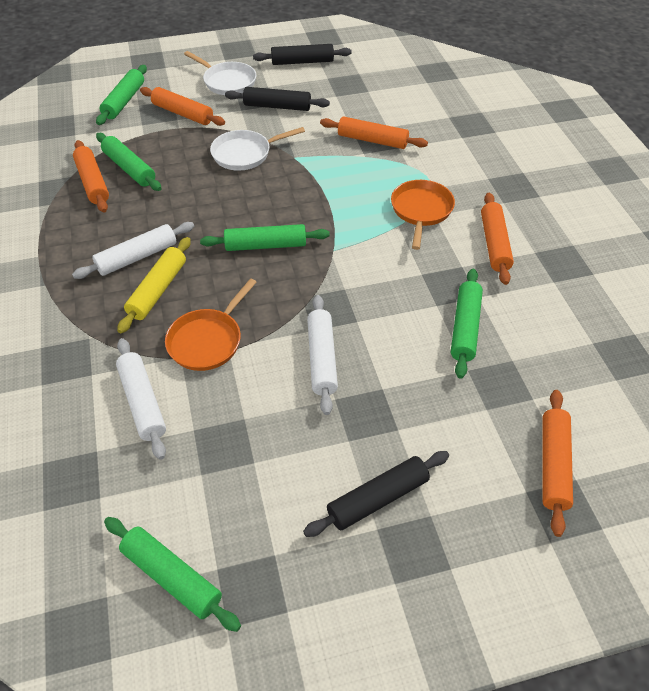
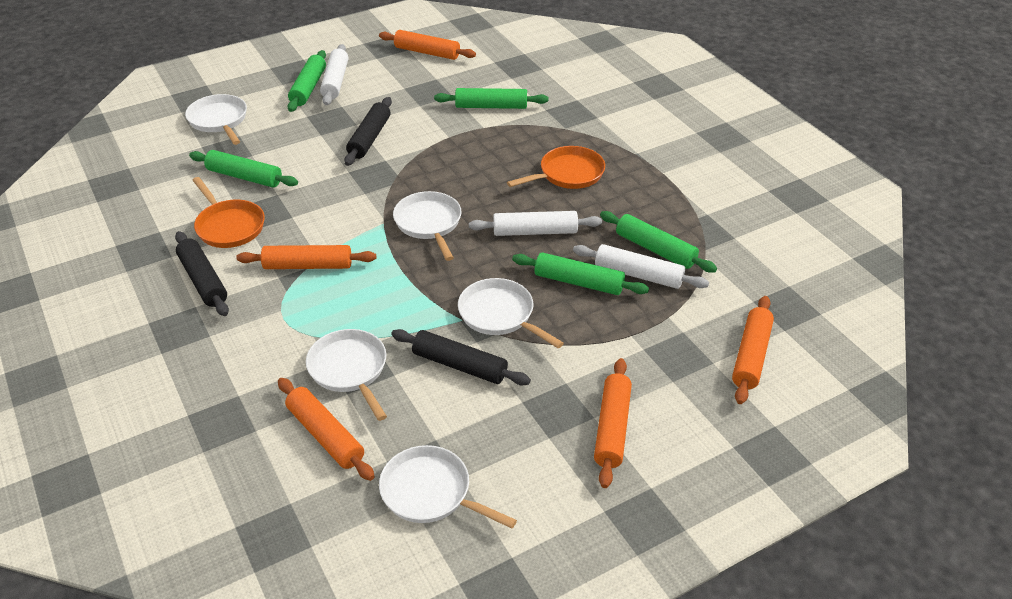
white pan: 2 -> 5
yellow rolling pin: 1 -> 0

